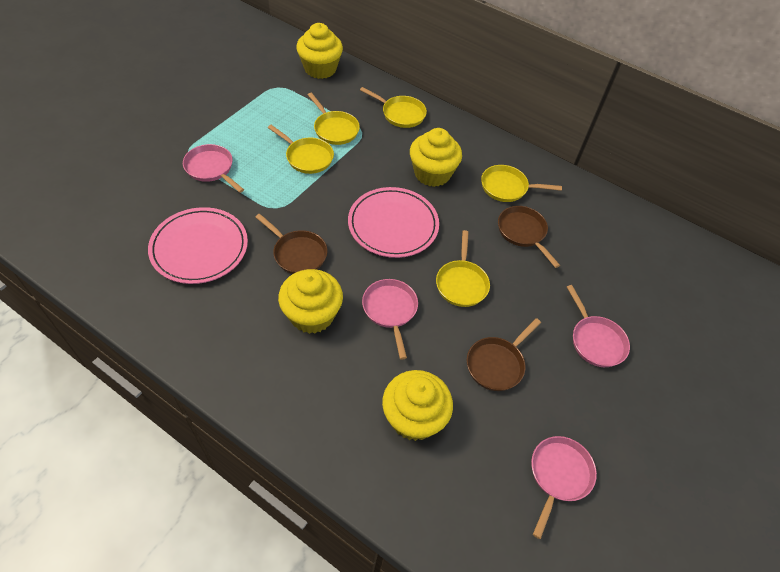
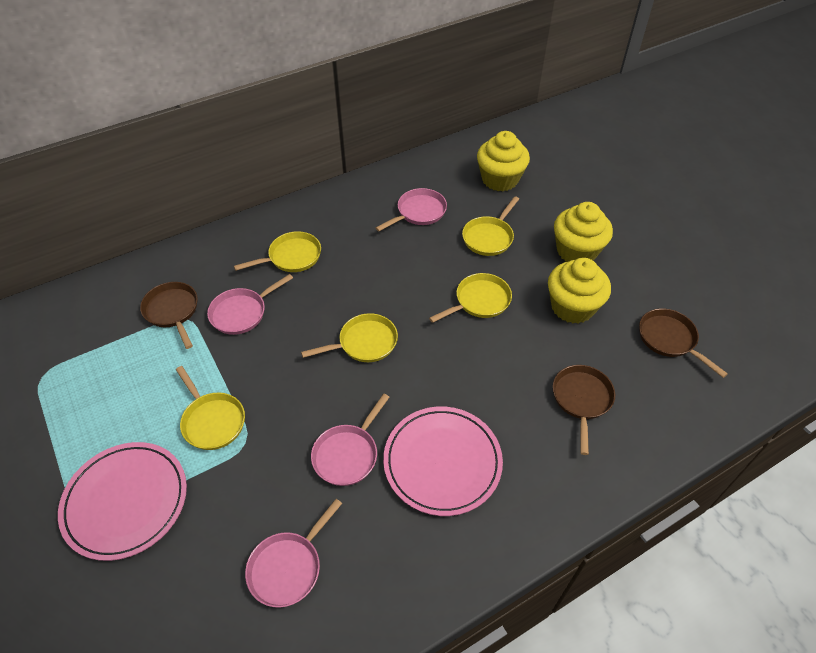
yellow cupcake: 4 -> 3

